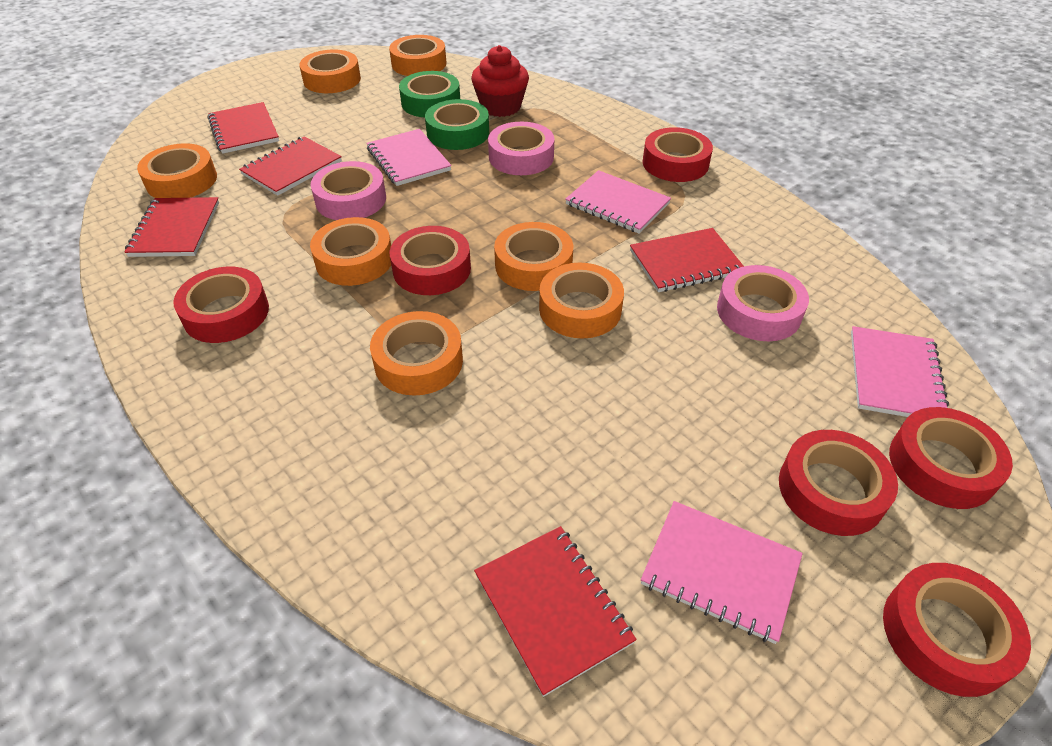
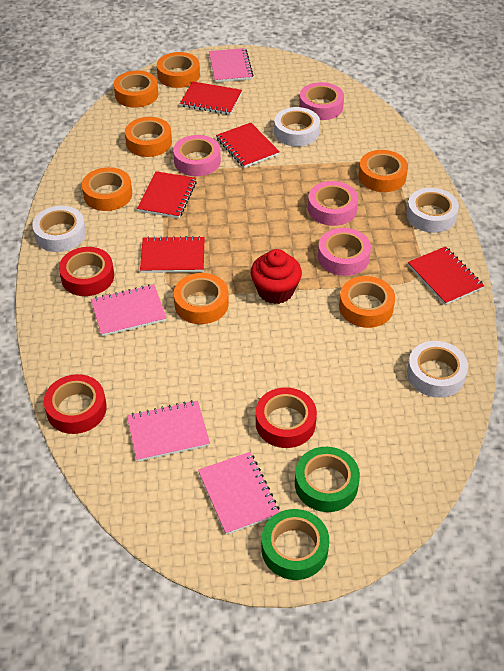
pink tape: 3 -> 4
red tape: 6 -> 3
white tape: 0 -> 4

